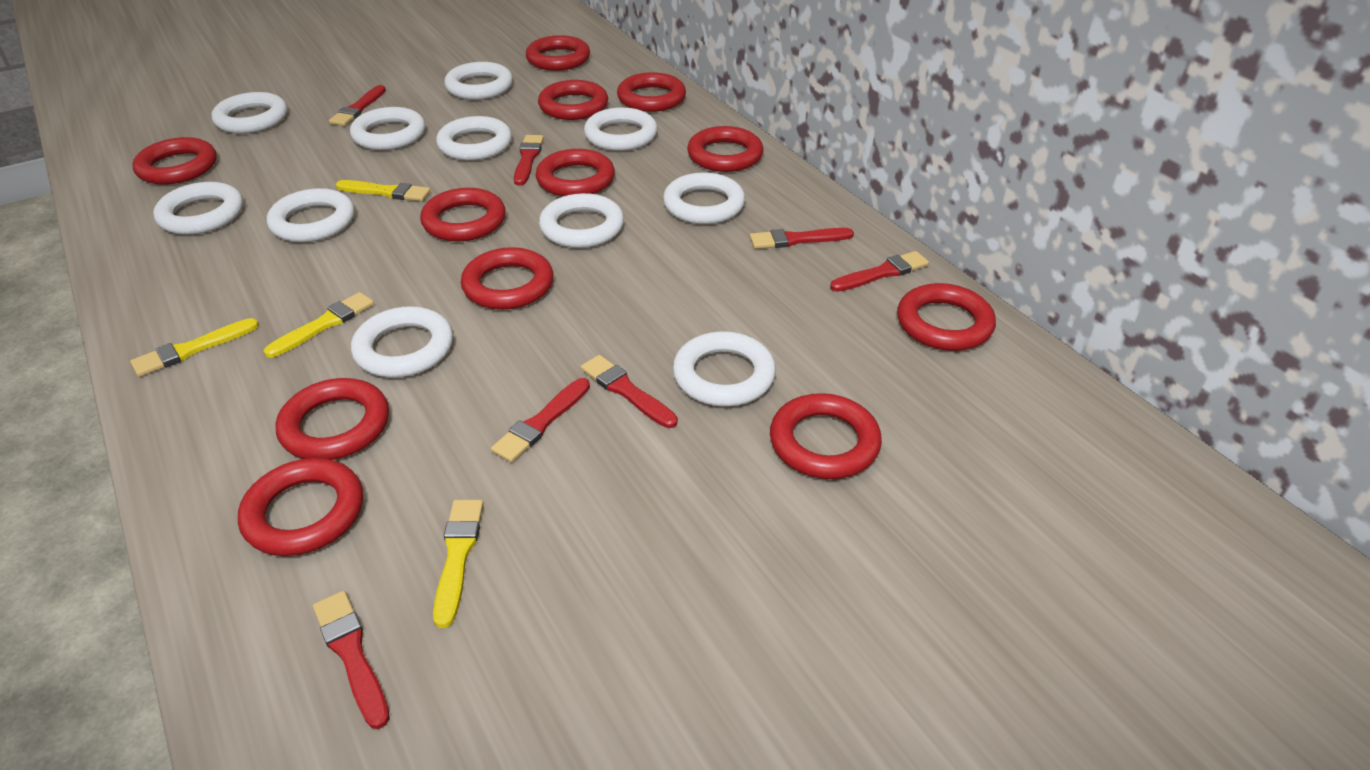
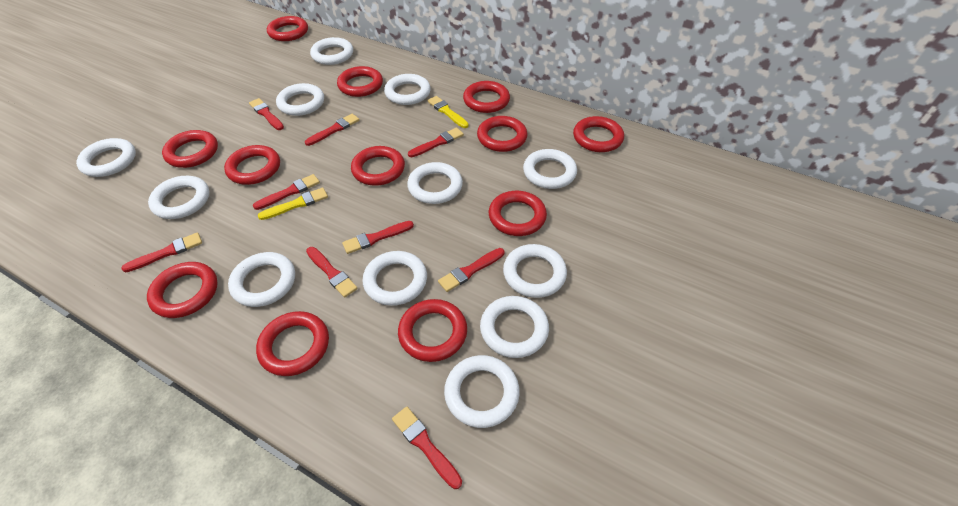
red brush: 7 -> 9
white ring: 11 -> 12
yellow brush: 4 -> 2

